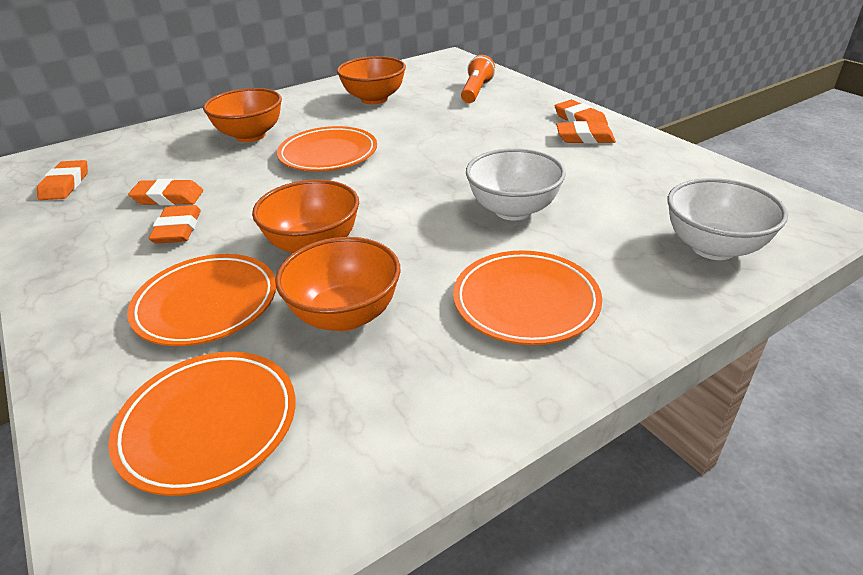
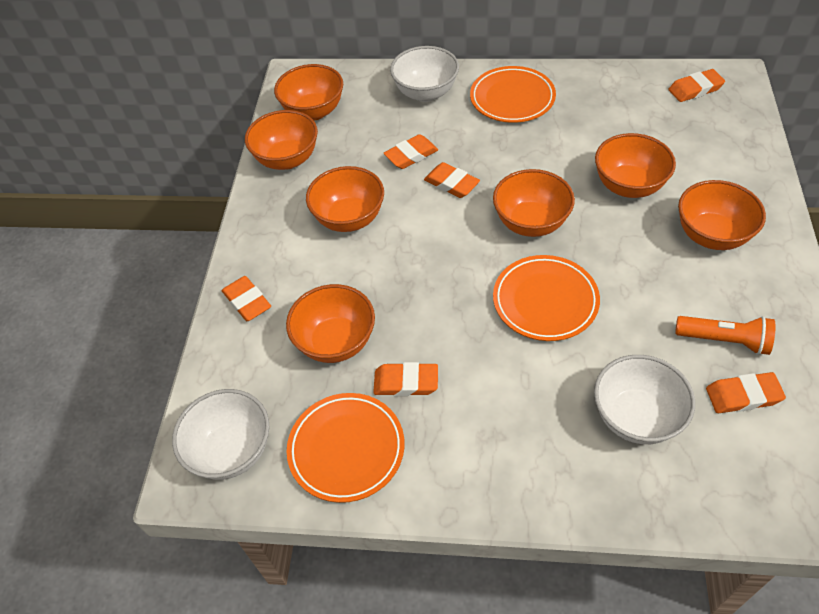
orange bowl: 4 -> 7
orange eraser: 5 -> 6
orange plate: 4 -> 3
white bowl: 2 -> 3

